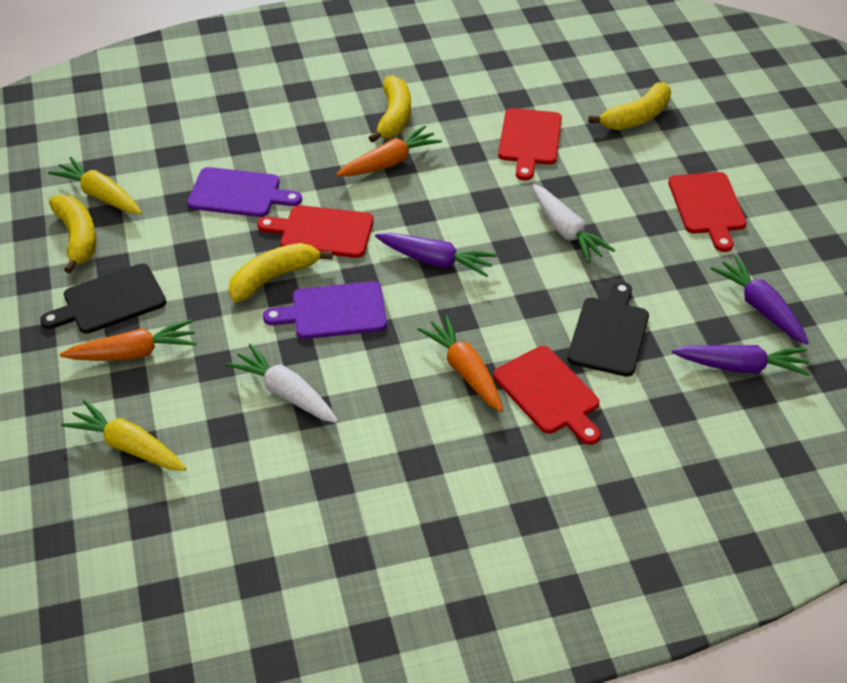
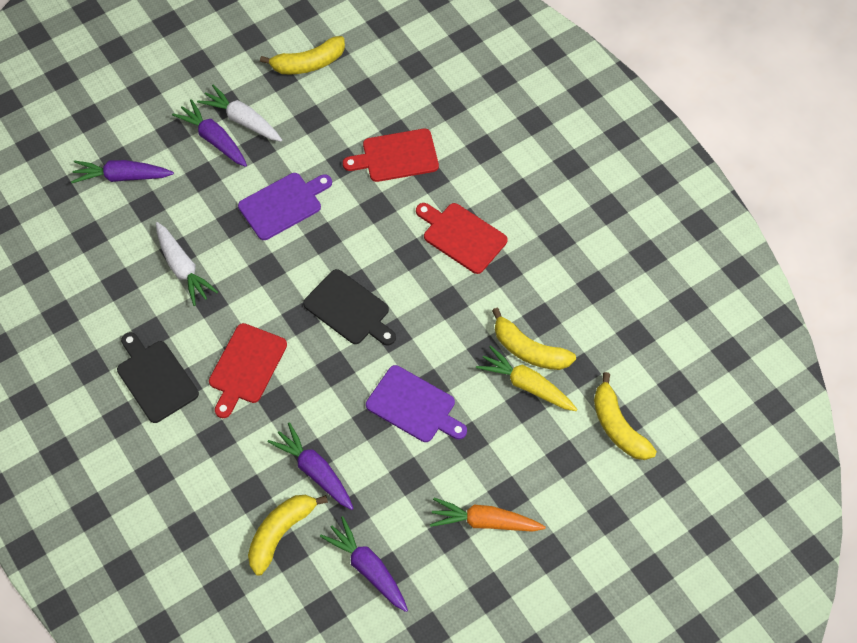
orange carrot: 3 -> 1
purple carrot: 3 -> 4
red cutting board: 4 -> 3
yellow carrot: 2 -> 1

